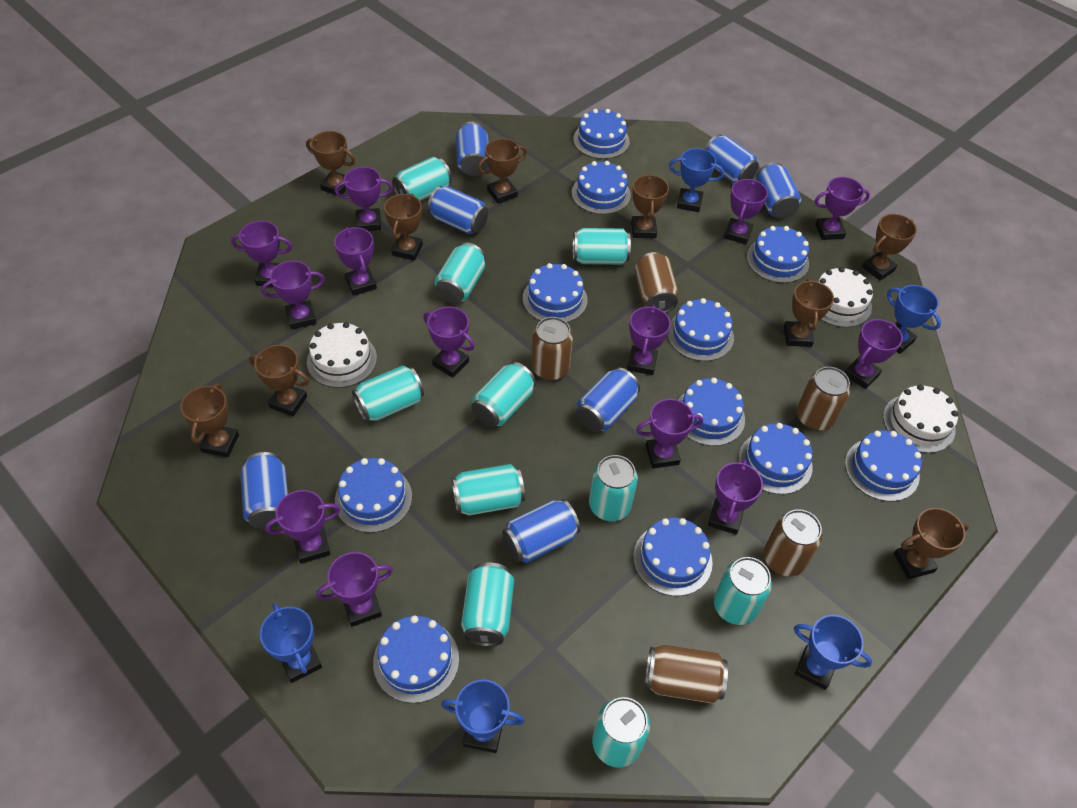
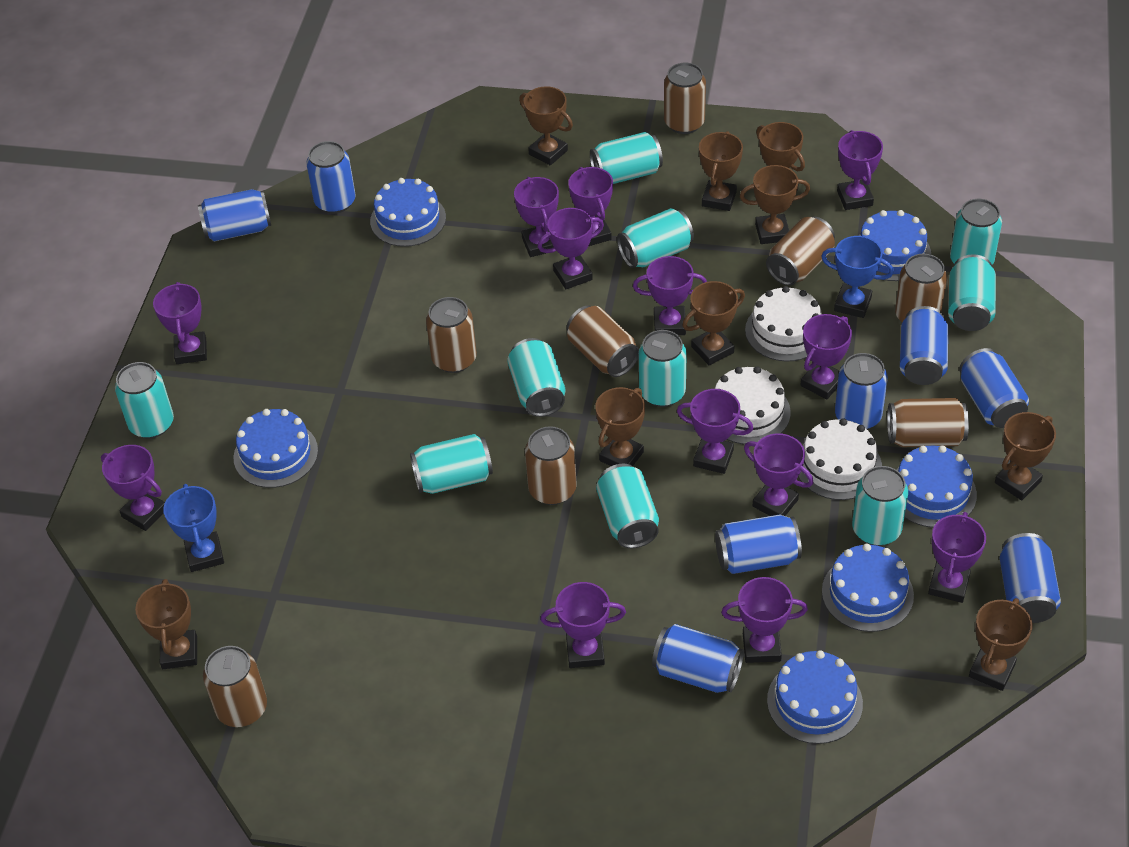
blue cake: 11 -> 6
blue can: 7 -> 8
blue trophy: 5 -> 2
brown can: 5 -> 8

